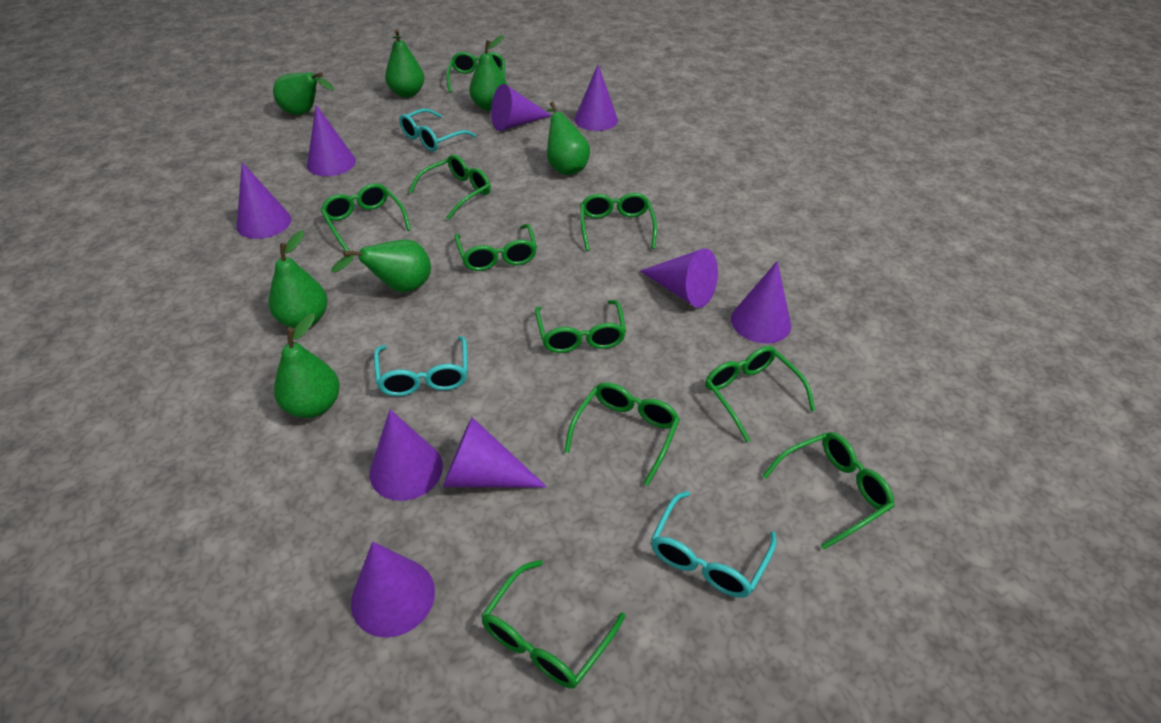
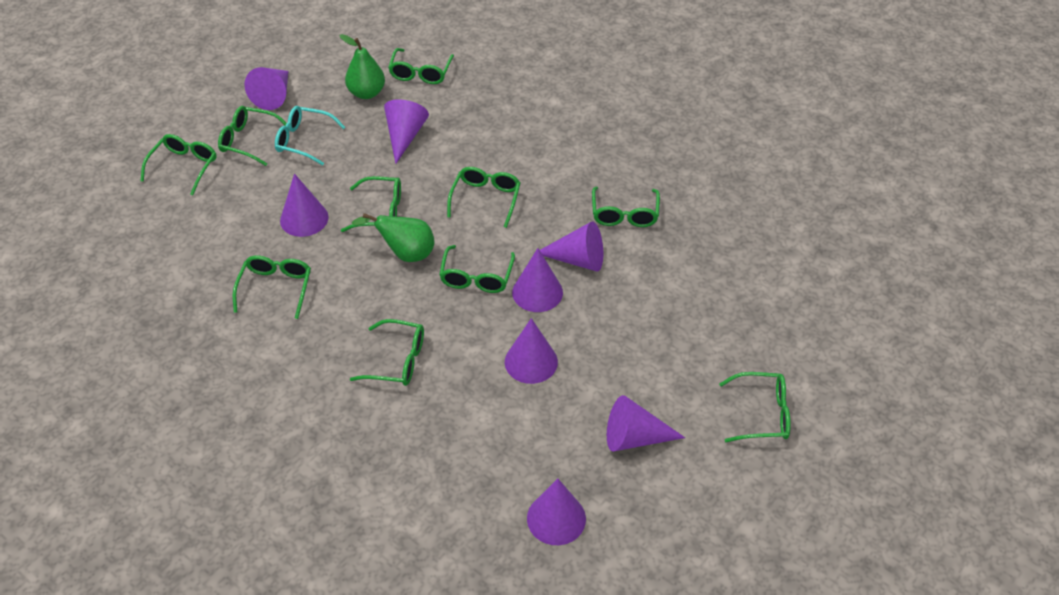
green pear: 7 -> 2
purple cone: 9 -> 8
turquoise glasses: 3 -> 1

